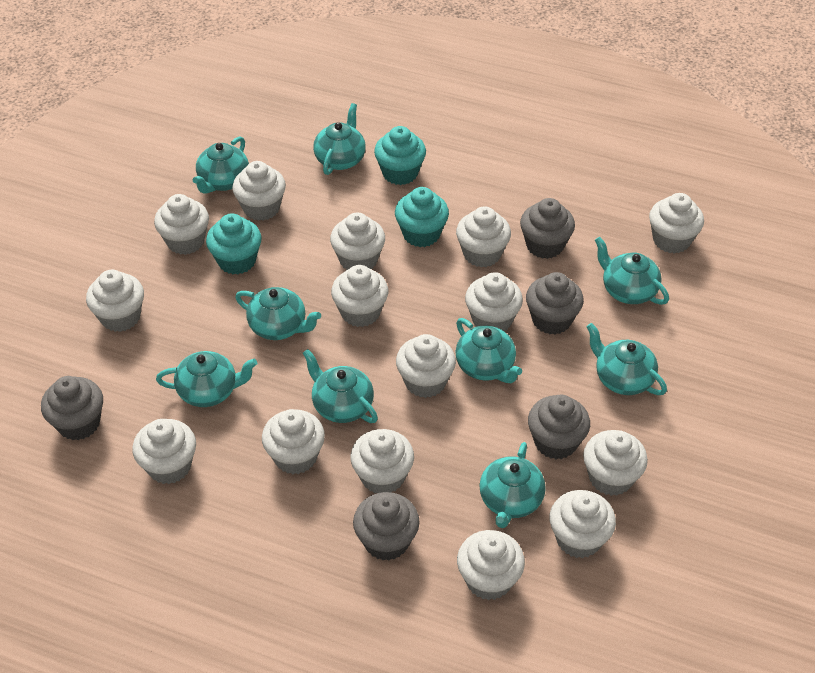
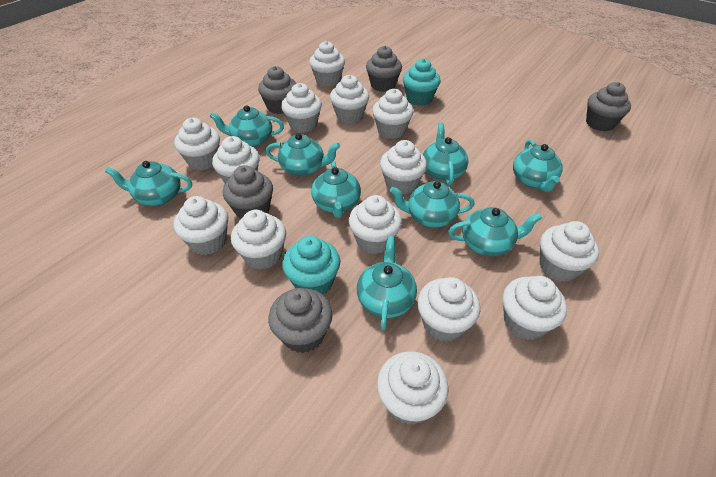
turquoise cupcake: 3 -> 2
white cupcake: 15 -> 14

